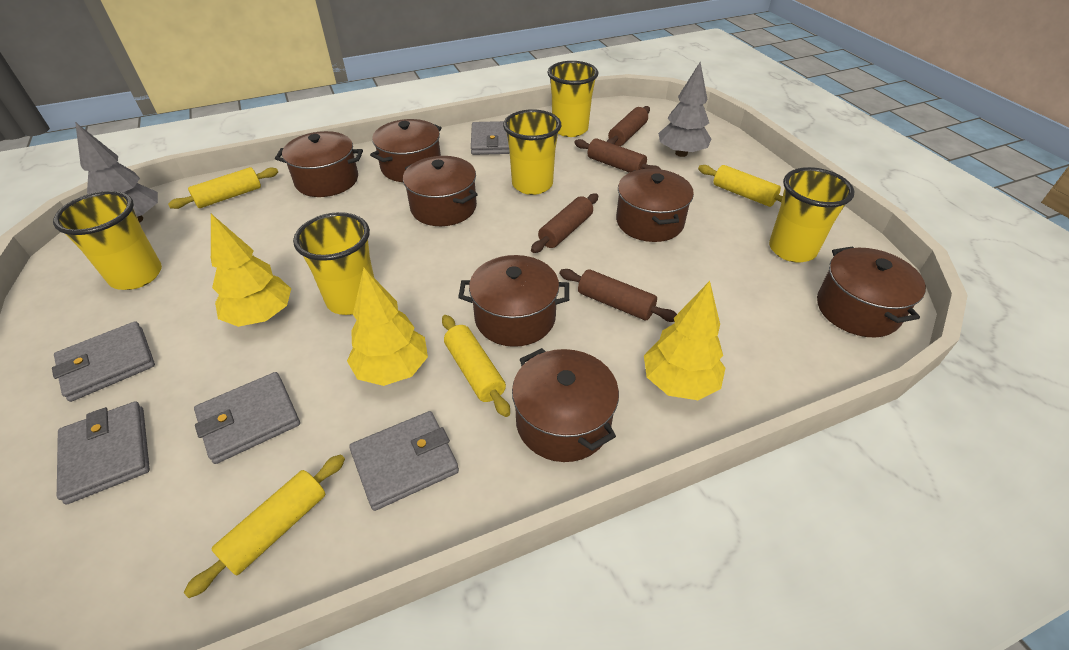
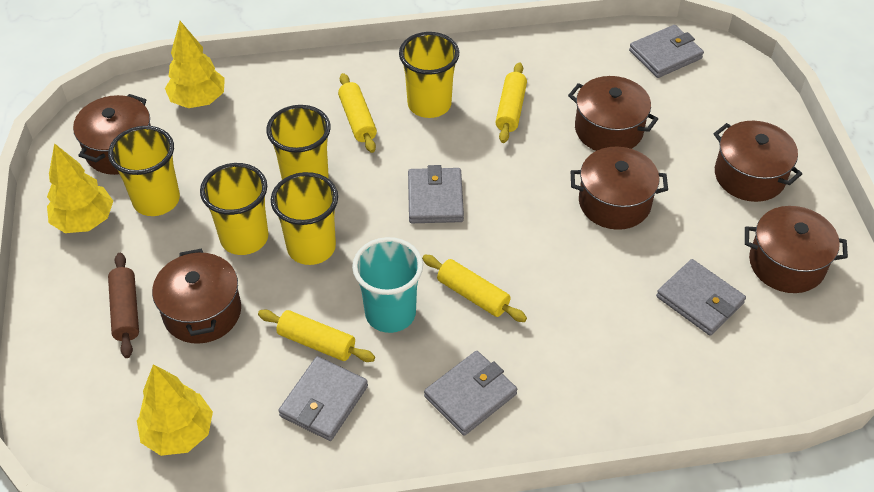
brown pot: 7 -> 6
brown rolling pin: 4 -> 1
grey tree: 2 -> 0
turquoise cup: 0 -> 1

